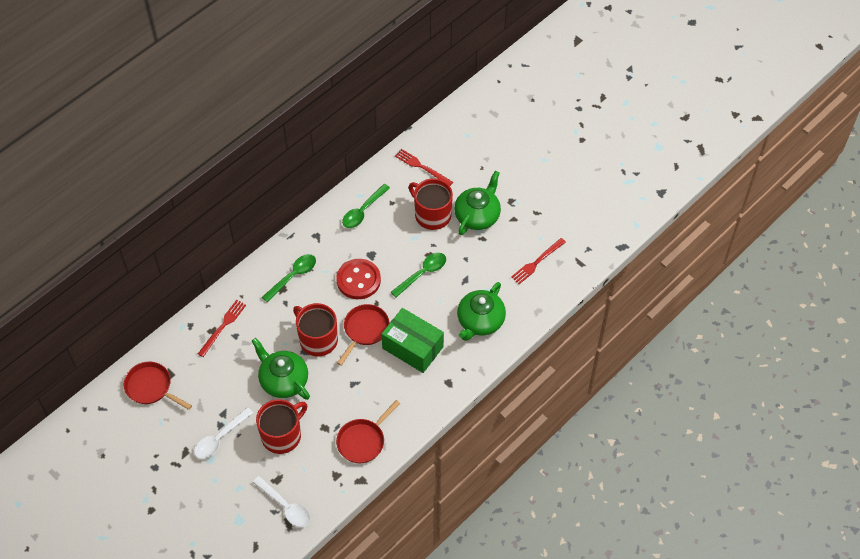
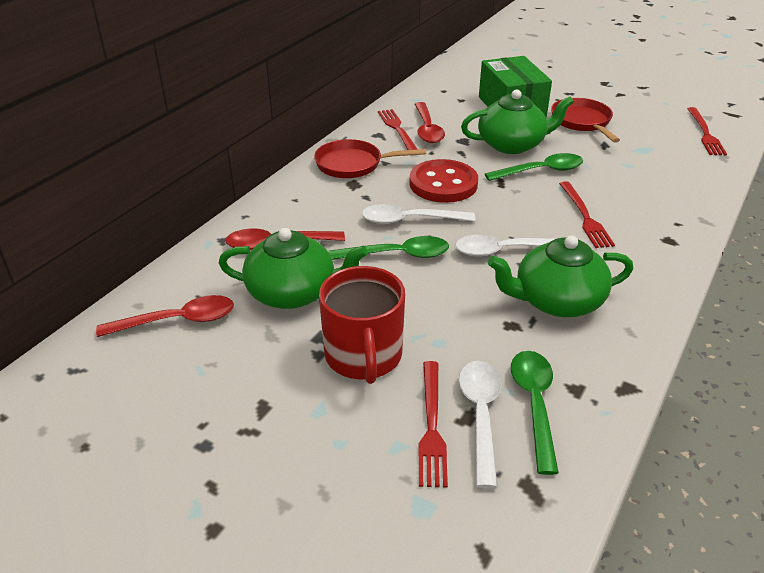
red fork: 3 -> 4
red mug: 3 -> 1
red pan: 3 -> 2
red spoon: 0 -> 3
white spoon: 2 -> 3

